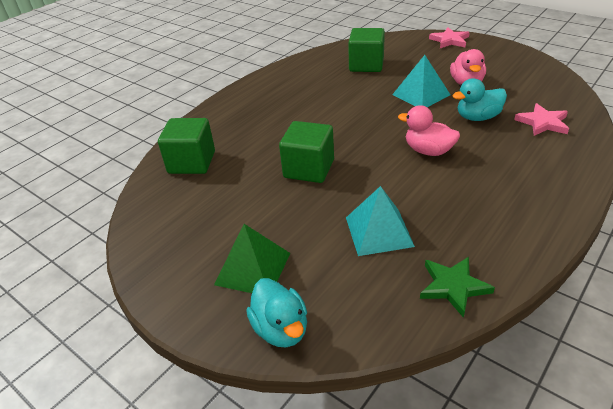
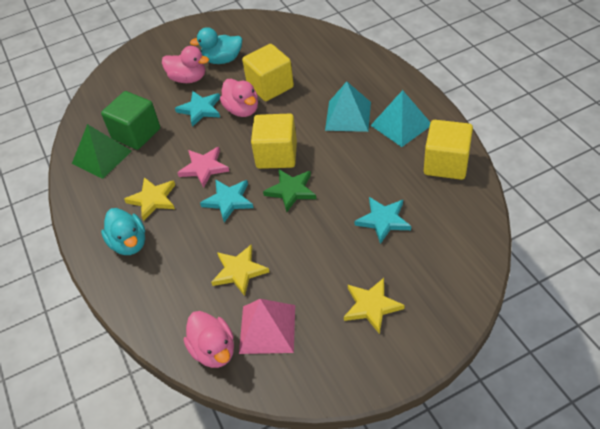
green cube: 3 -> 1
pink duck: 2 -> 3
pink pyramid: 0 -> 1
pink star: 2 -> 1
turquoise star: 0 -> 3
yellow cube: 0 -> 3
yellow star: 0 -> 3

